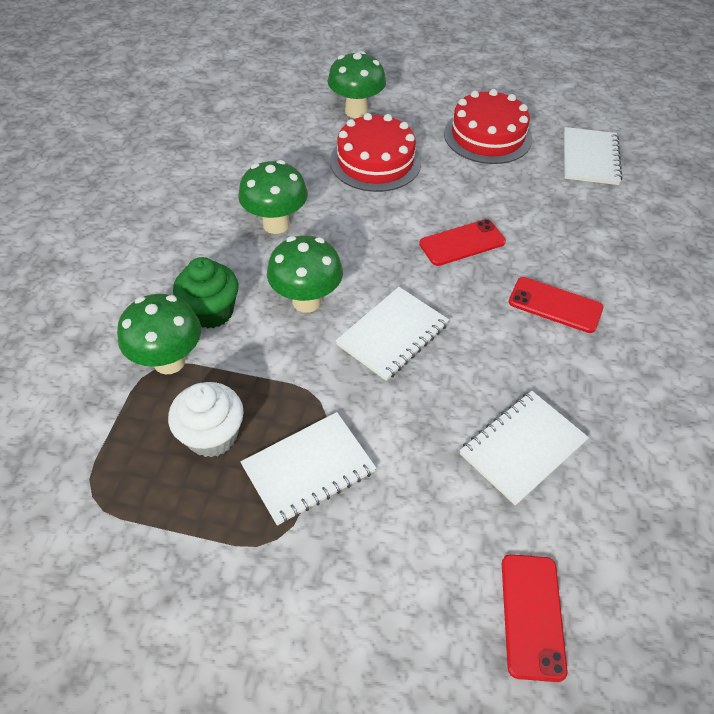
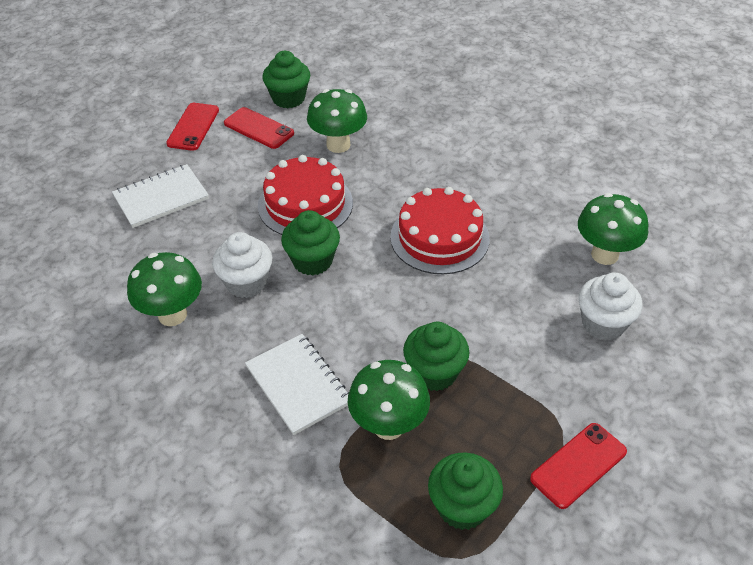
green cupcake: 1 -> 4
white cupcake: 1 -> 2
white notebook: 4 -> 2

